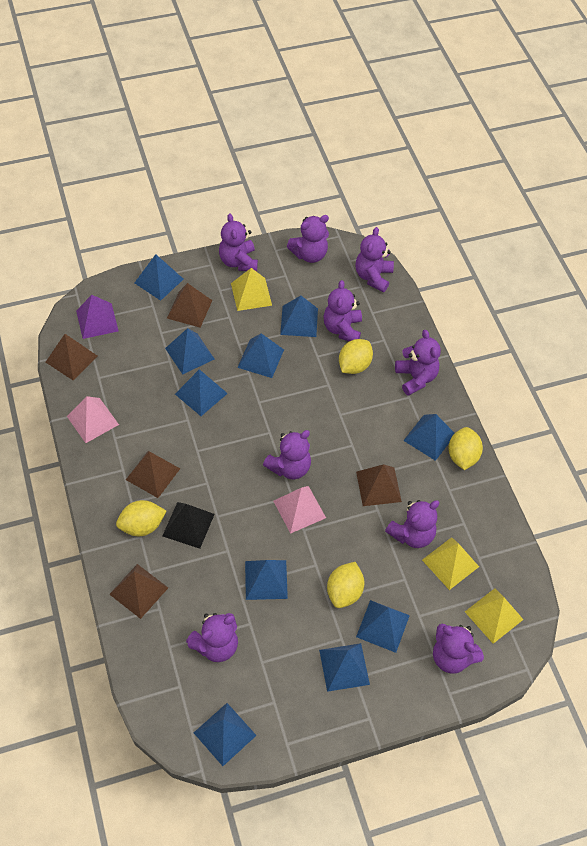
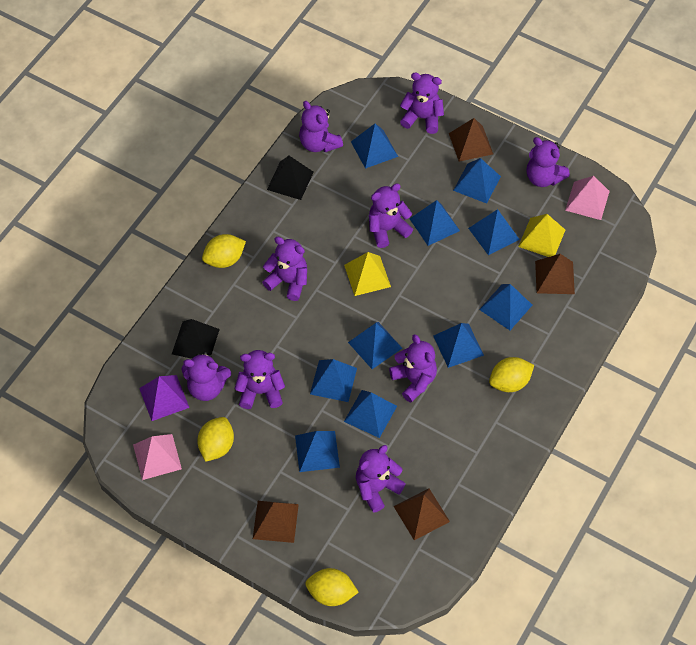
black pyramid: 1 -> 2
brown pyramid: 5 -> 4
yellow pyramid: 3 -> 2

